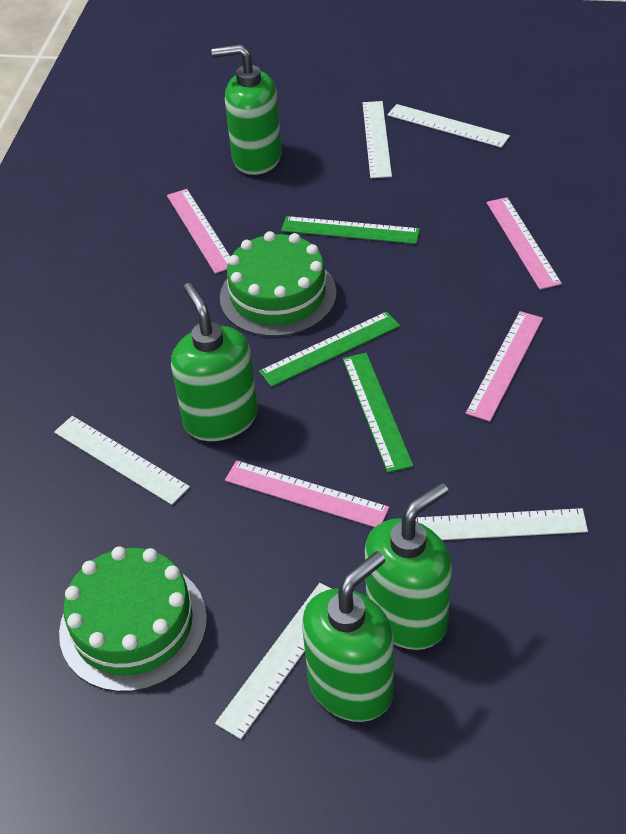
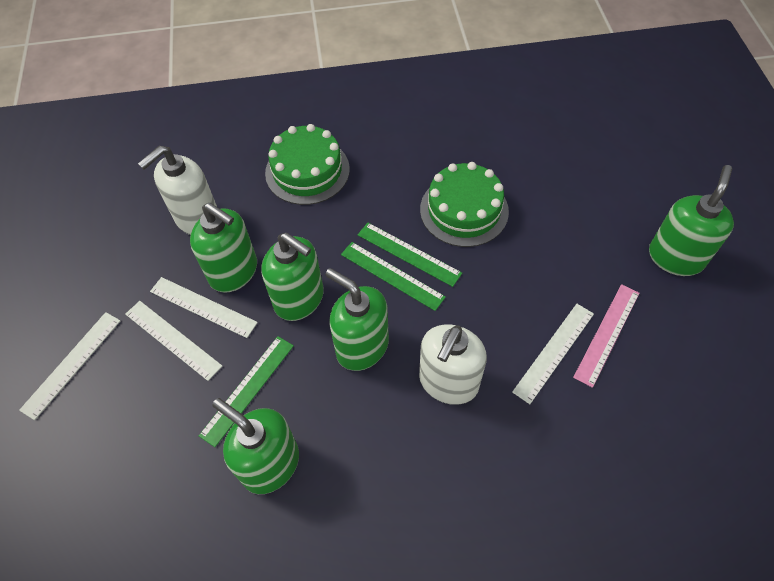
green soap dispenser: 4 -> 5
pink ruler: 4 -> 1
white ruler: 5 -> 4
white soap dispenser: 0 -> 2

